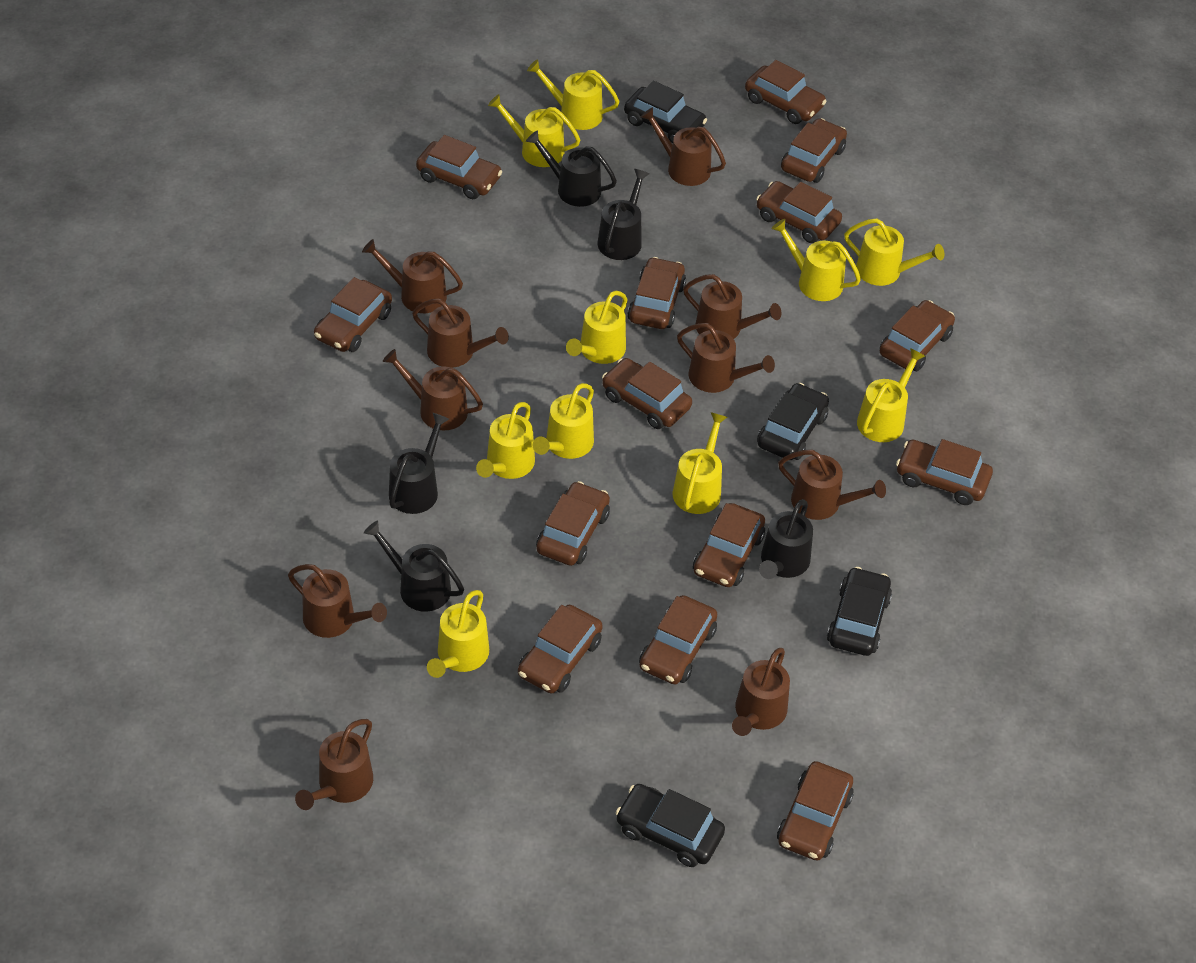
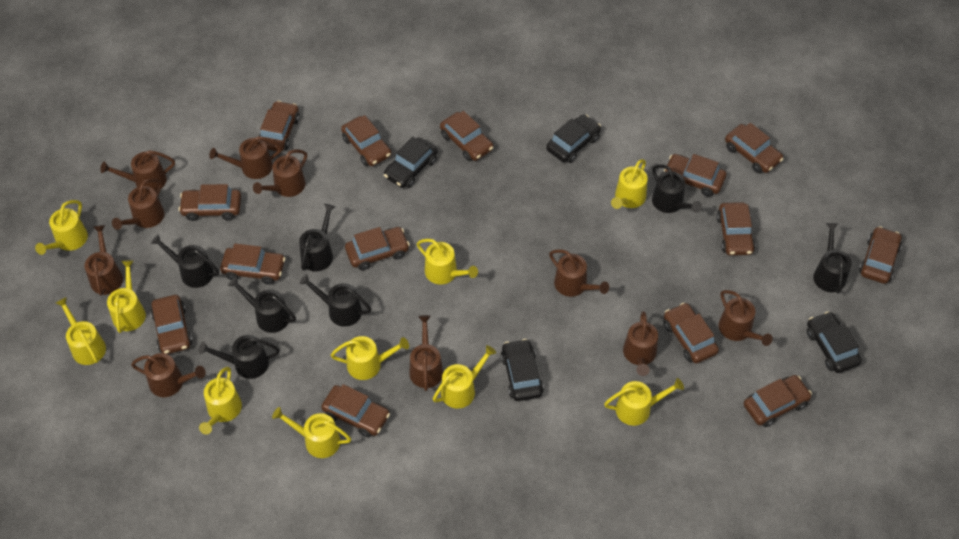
black watering can: 5 -> 7

